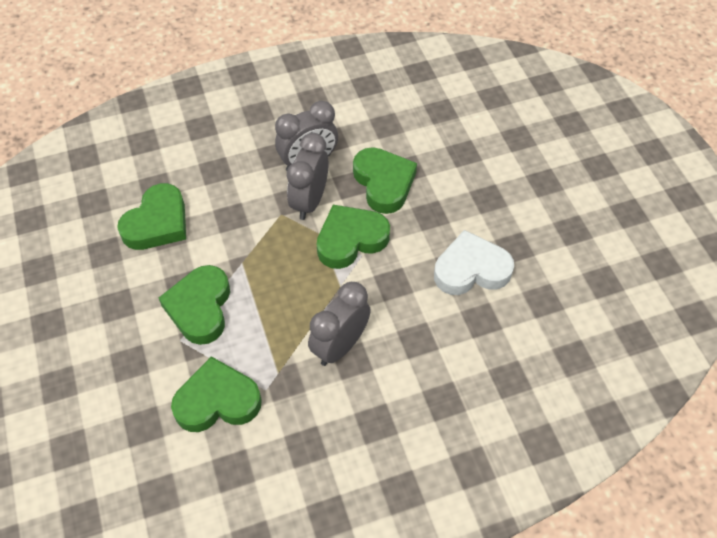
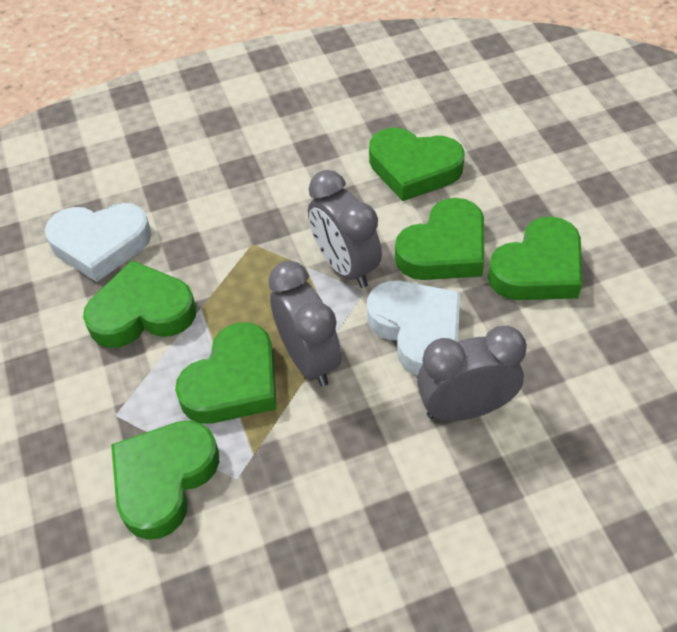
green heart: 5 -> 6
white heart: 1 -> 2

